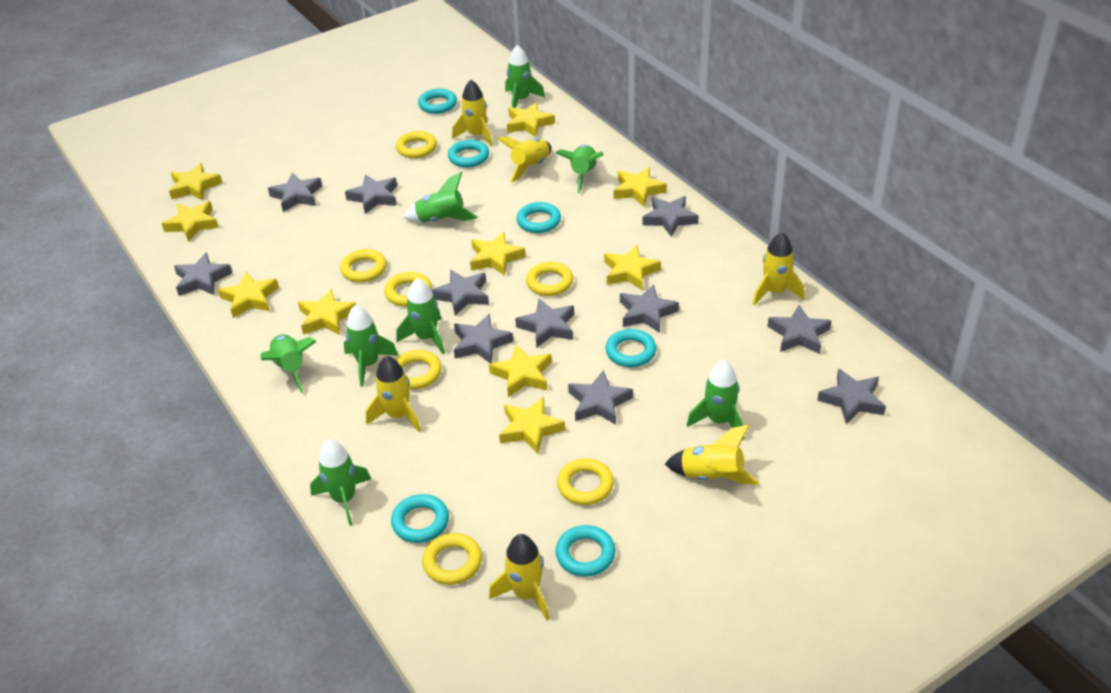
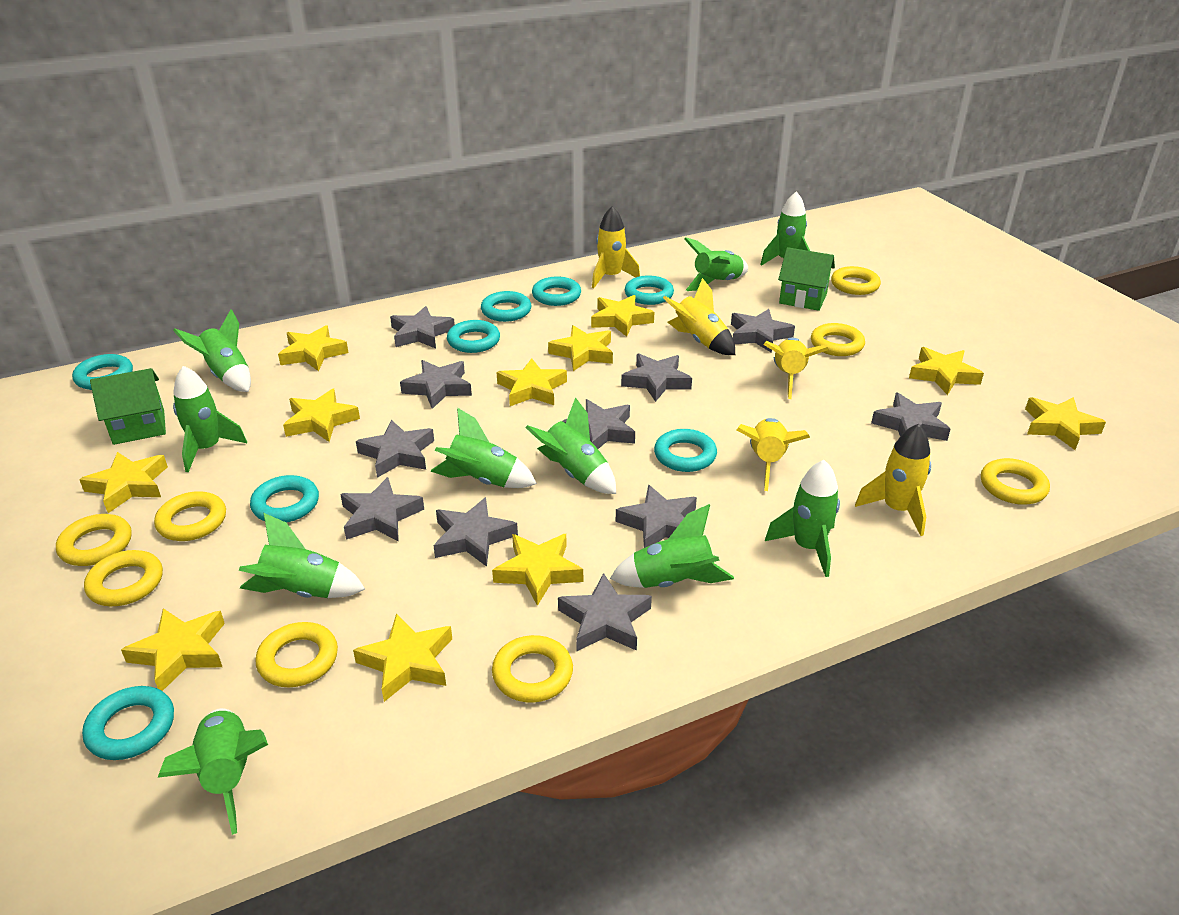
green house: 0 -> 2
green rocket: 8 -> 10
turquoise ring: 6 -> 8
yellow ring: 7 -> 8
yellow rocket: 6 -> 5
yellow star: 10 -> 11

